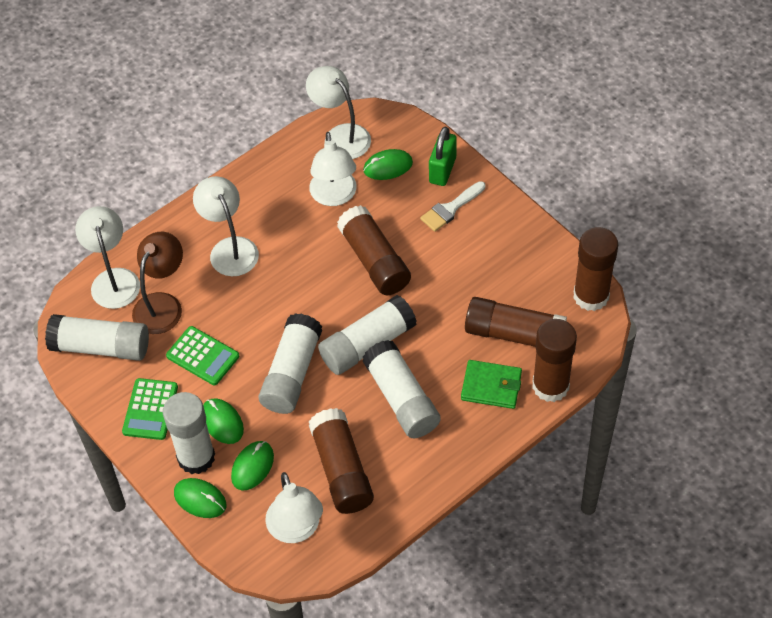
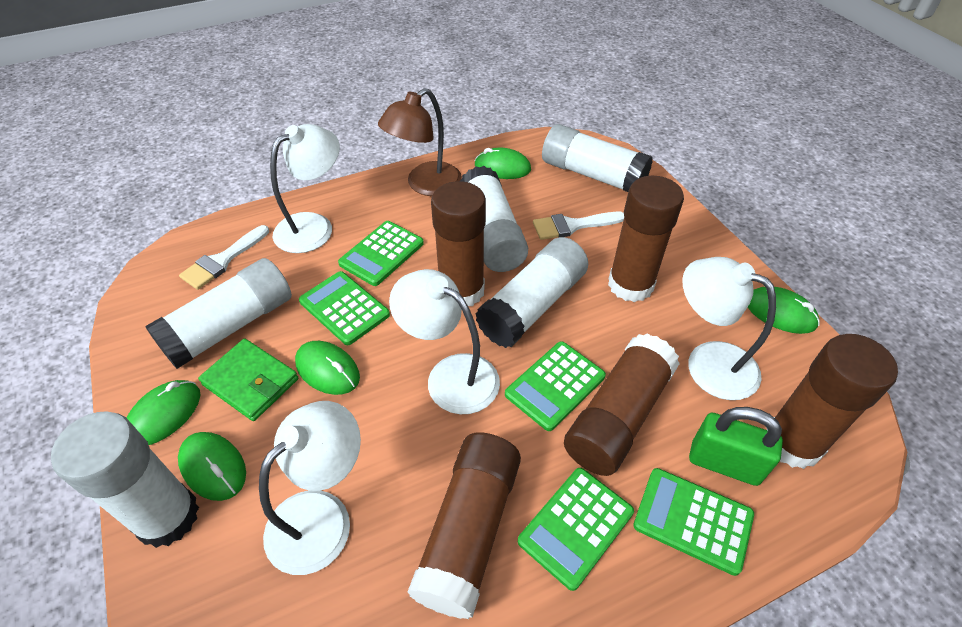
green calculator: 2 -> 5
green mouse: 4 -> 5
white brush: 1 -> 2
white lamp: 5 -> 4

